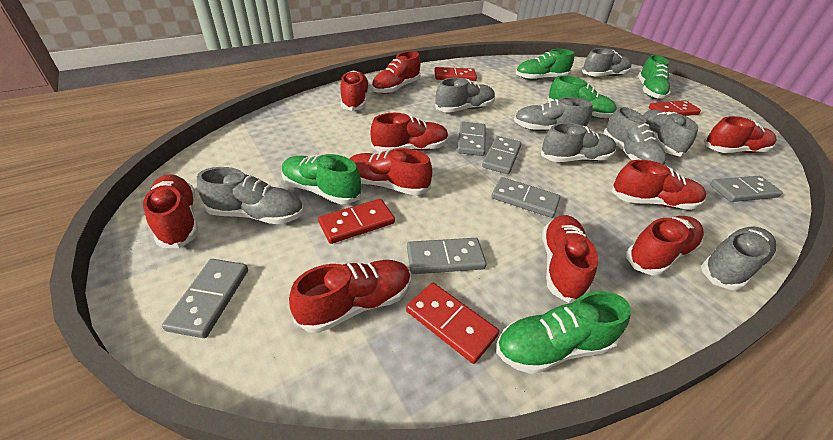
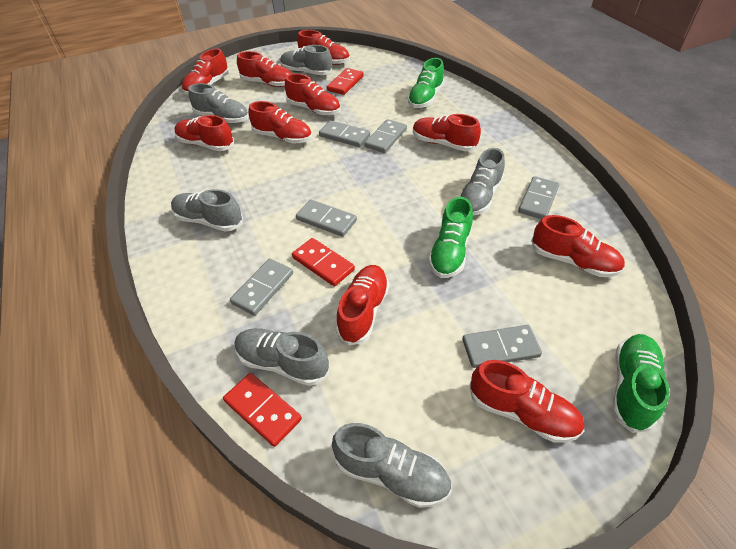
green shoe: 5 -> 3
grey shoe: 8 -> 6
red domino: 4 -> 3

